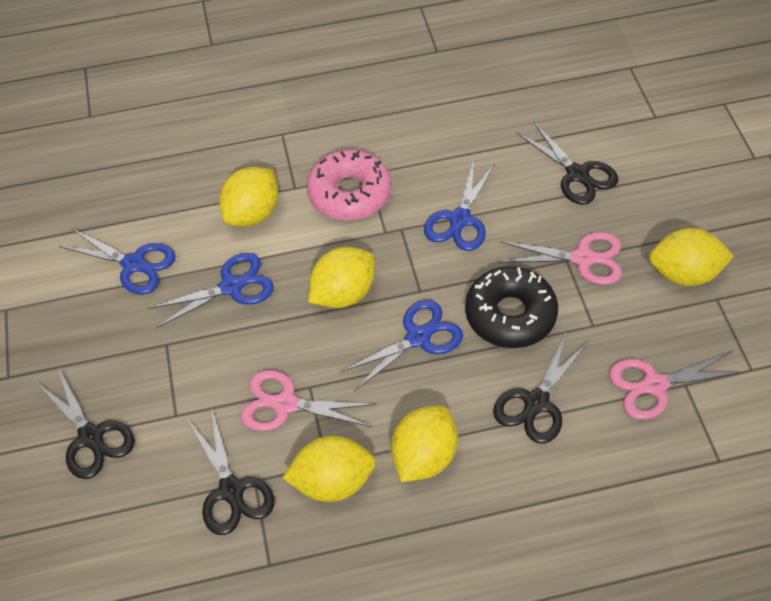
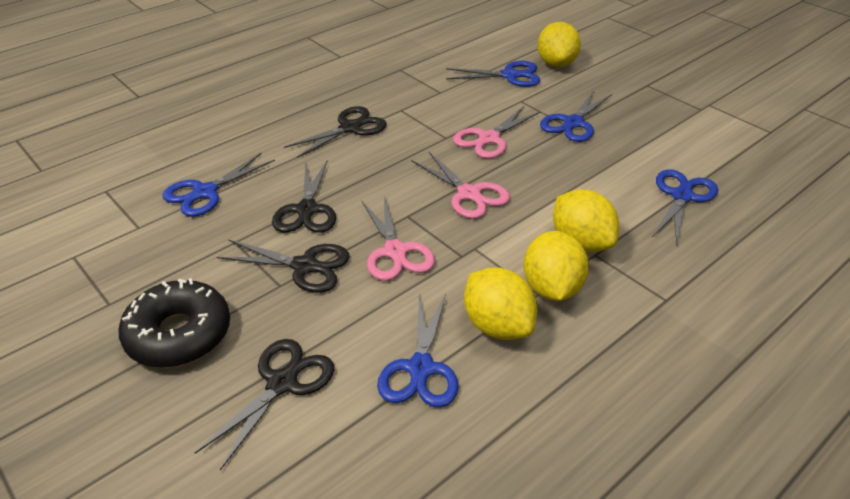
blue scissors: 4 -> 5
pink donut: 1 -> 0
yellow lemon: 5 -> 4

